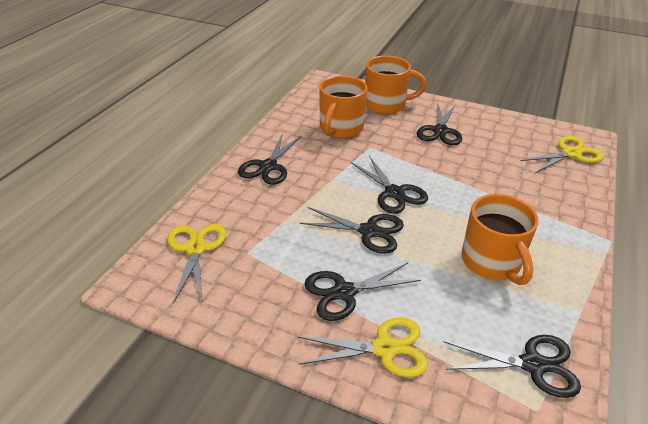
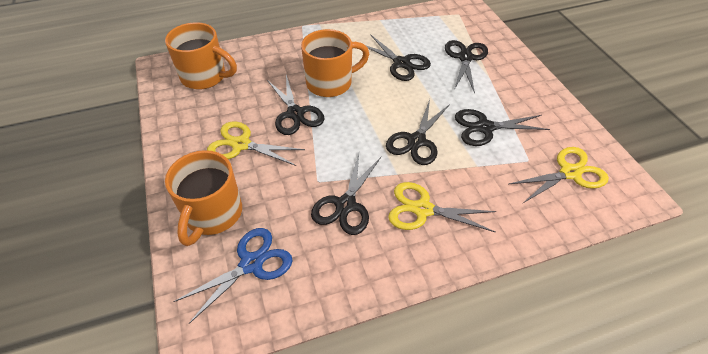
blue scissors: 0 -> 1

